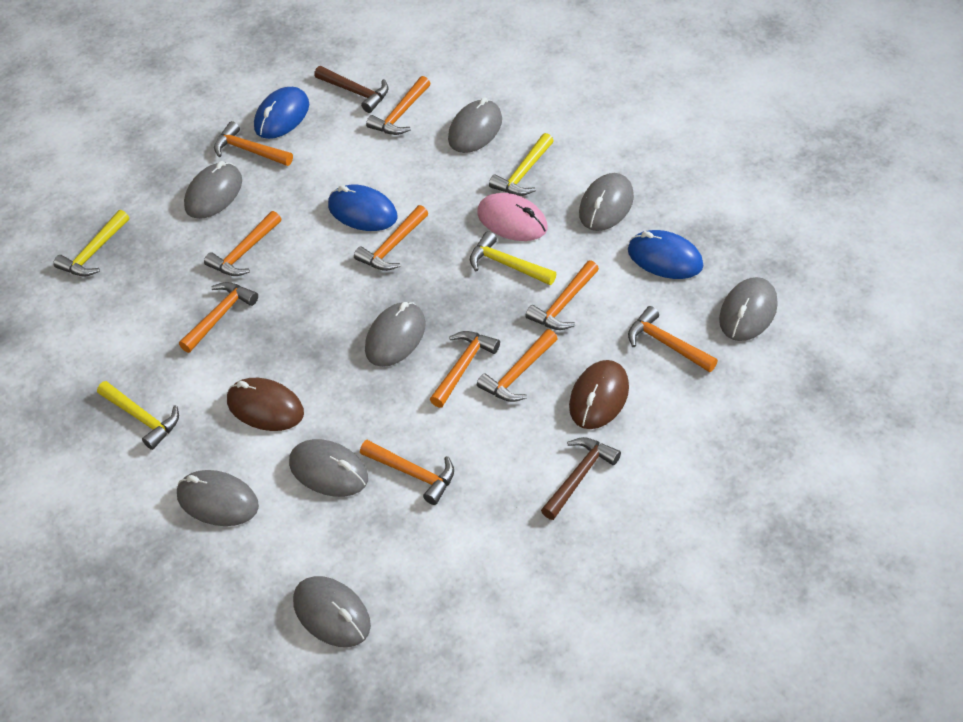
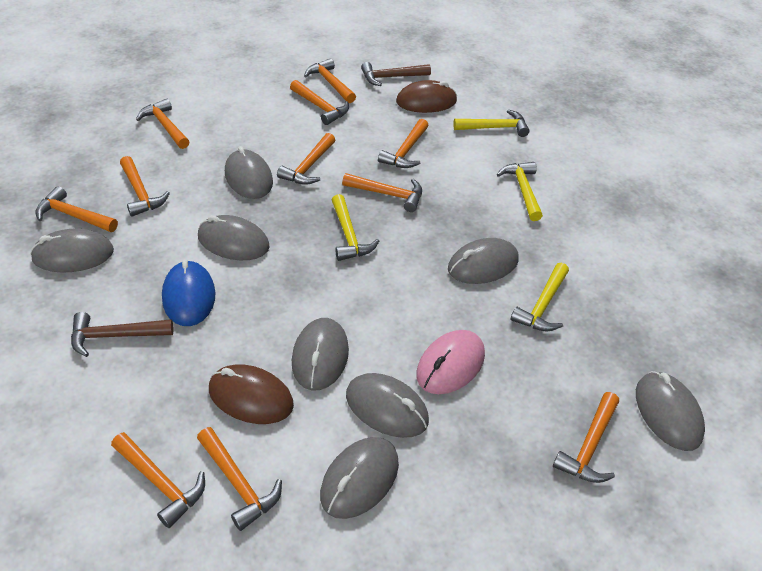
blue mouse: 3 -> 1
orange hammer: 10 -> 11

